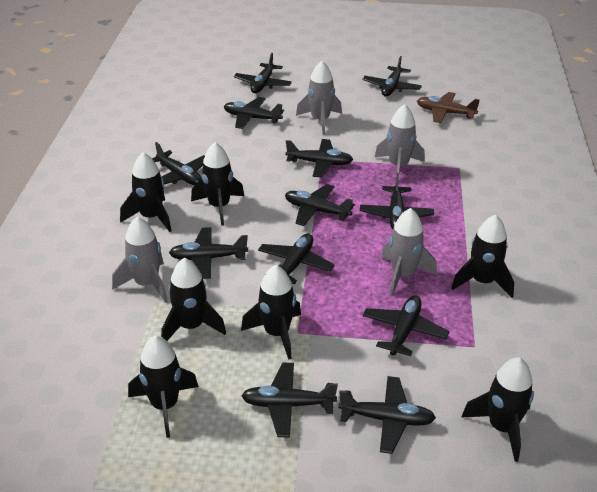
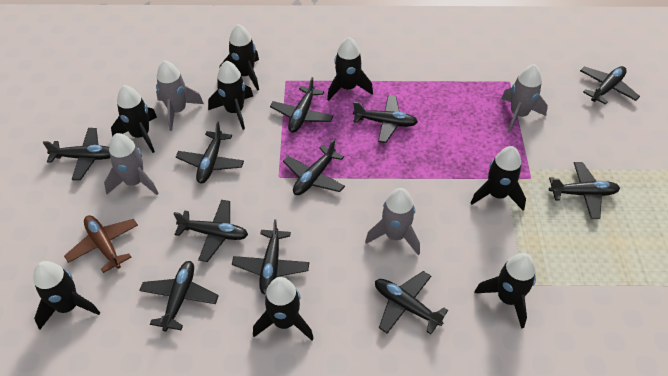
black plane: 12 -> 11
black rocket: 7 -> 8

